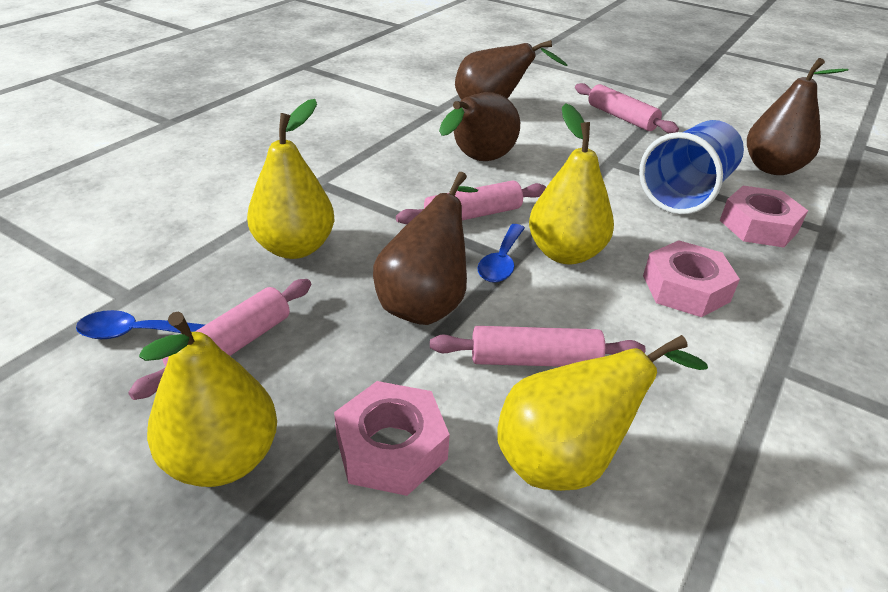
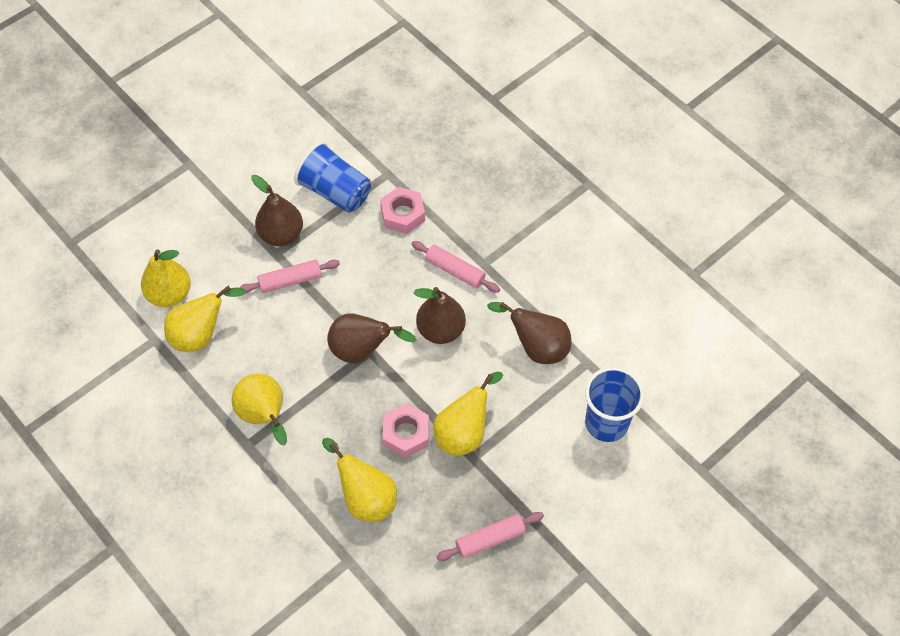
blue cup: 1 -> 2
blue spoon: 2 -> 0
pink nut: 3 -> 2
pink rolling pin: 4 -> 3
yellow pear: 4 -> 5

